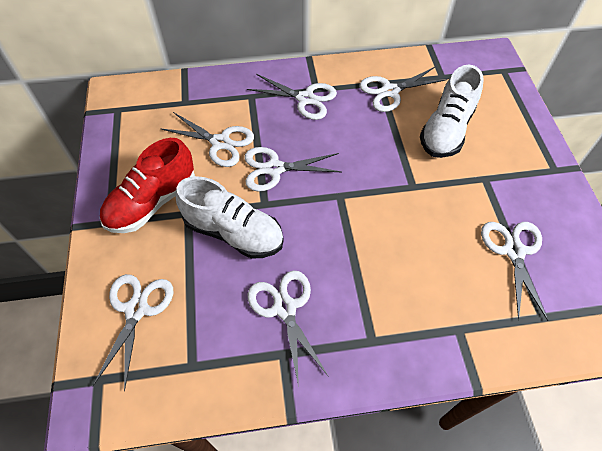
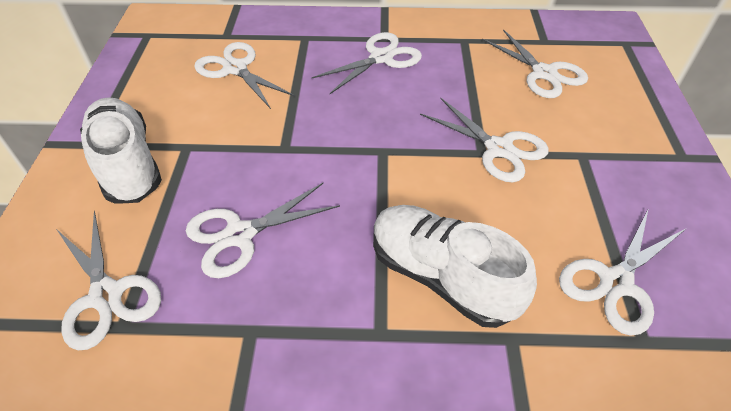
red shoe: 1 -> 0

